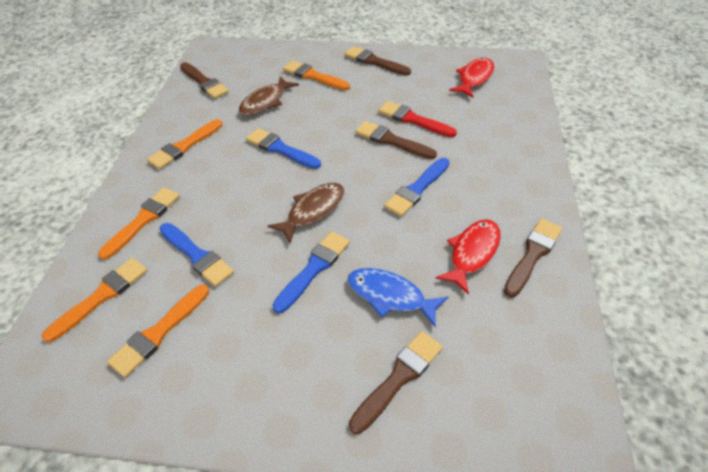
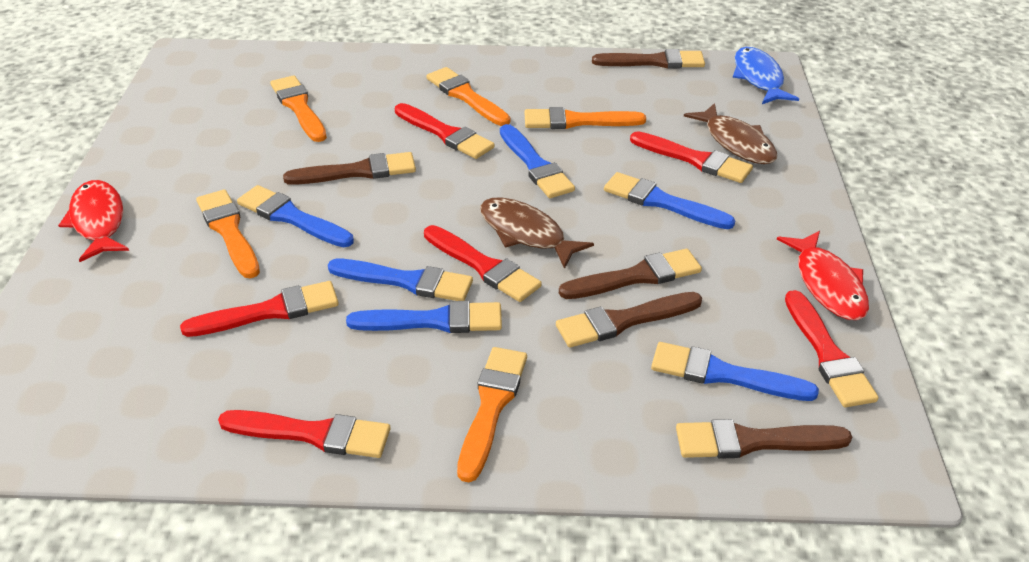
blue brush: 4 -> 6
red brush: 1 -> 6

